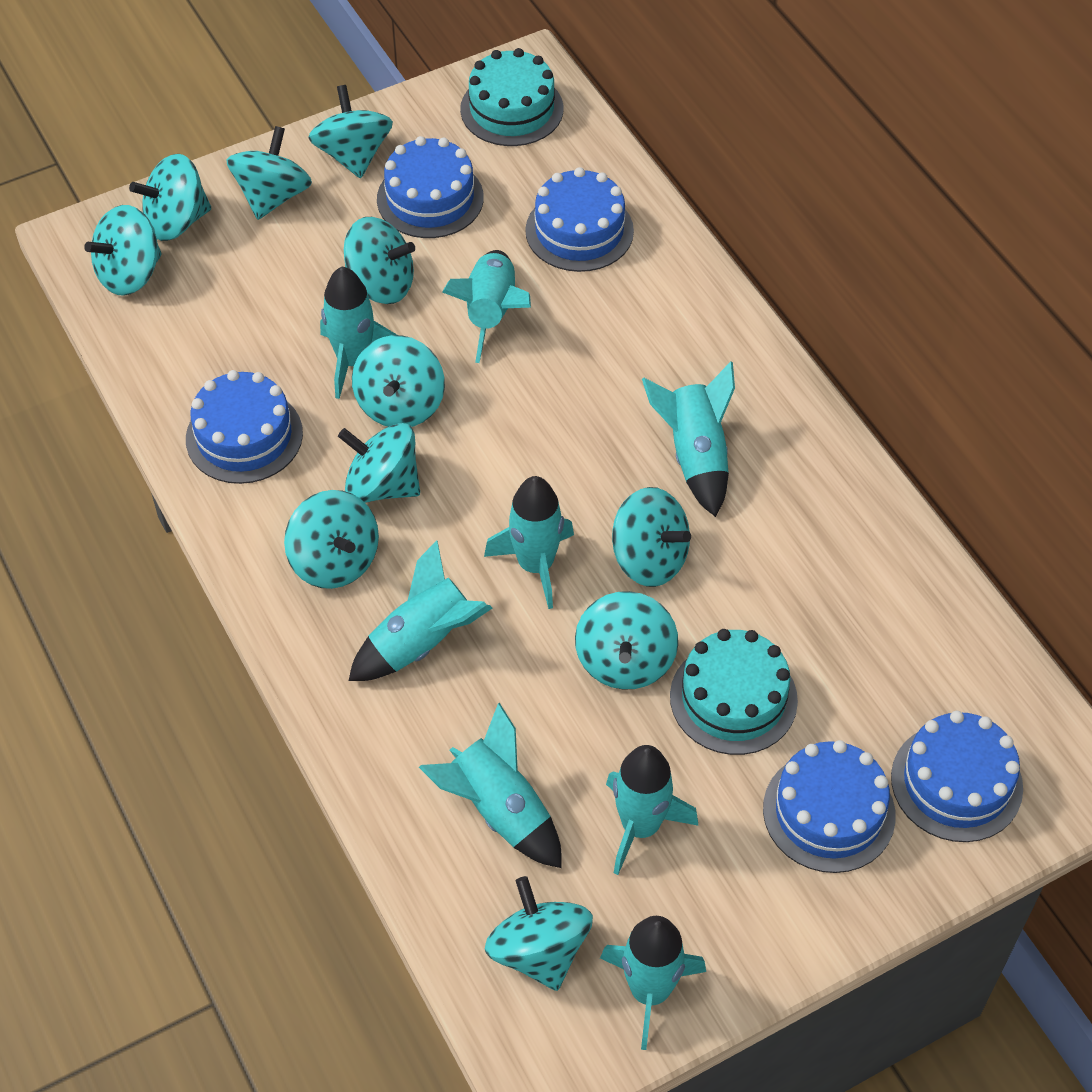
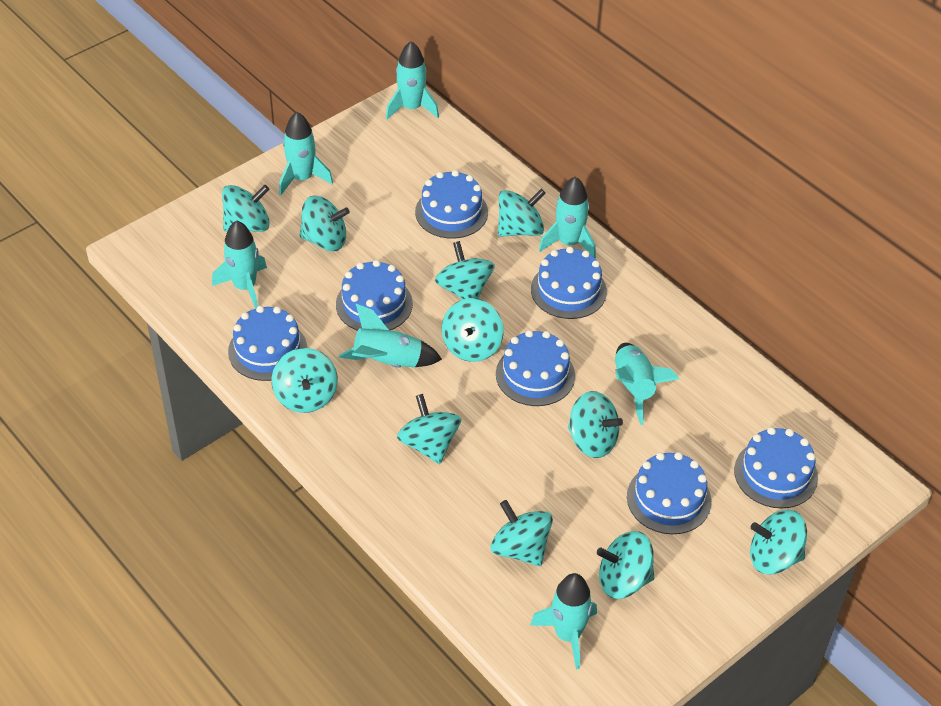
blue cake: 5 -> 7
turquoise cake: 2 -> 0
turquoise rocket: 8 -> 7

